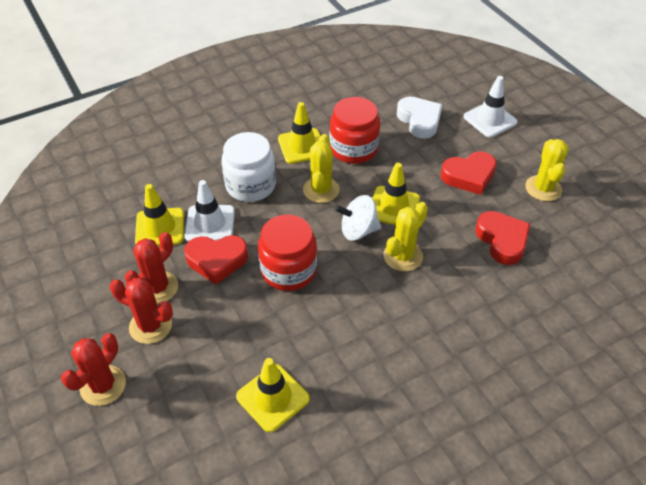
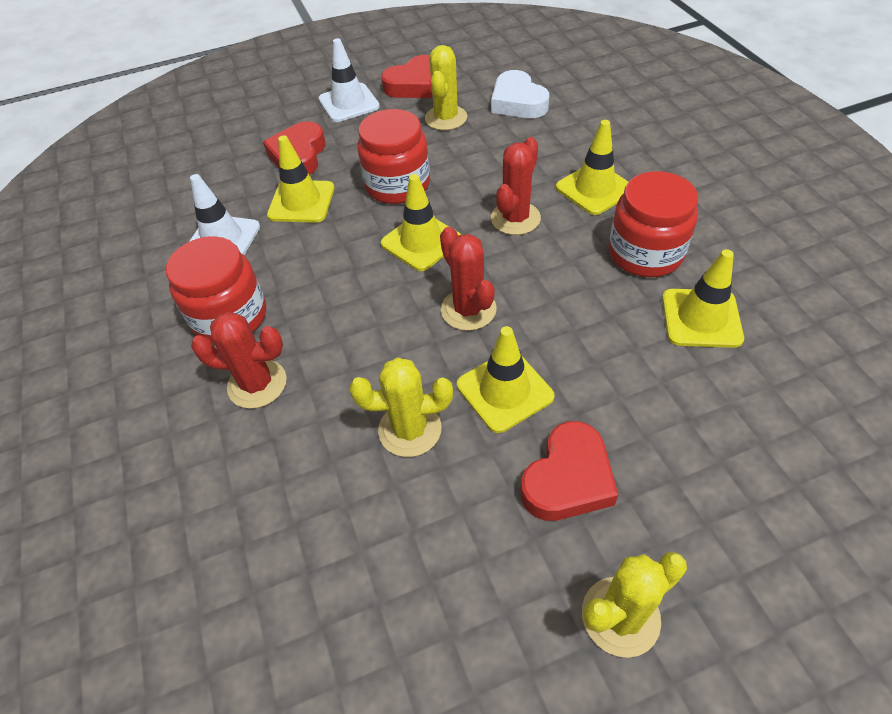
red jar: 2 -> 3
white jar: 1 -> 0
white spinning top: 1 -> 0
yellow traffic cone: 4 -> 5

